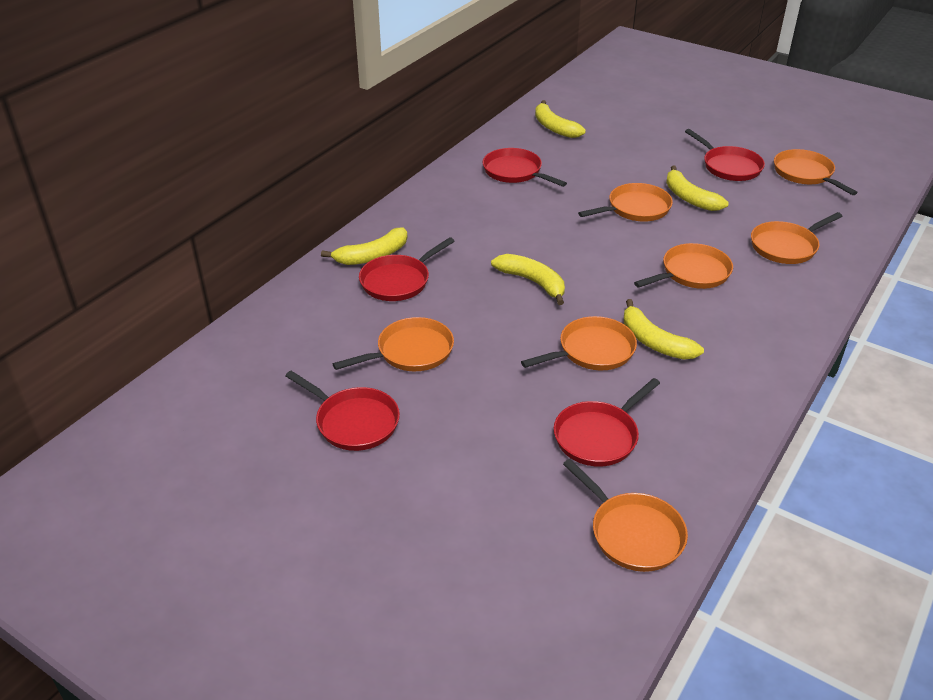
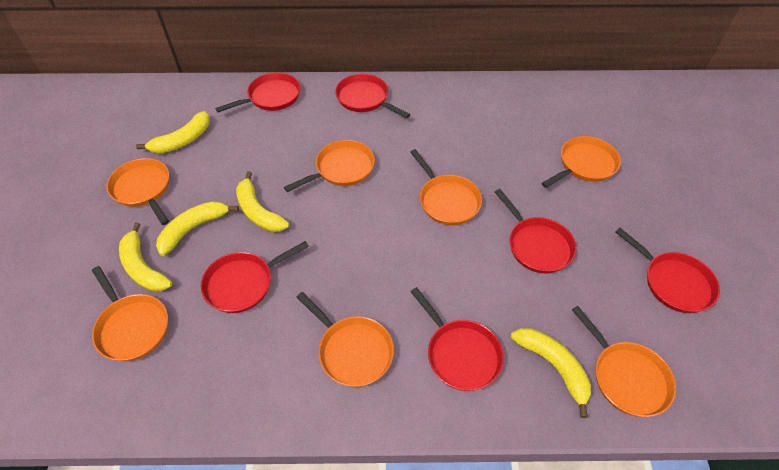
red pan: 5 -> 6

